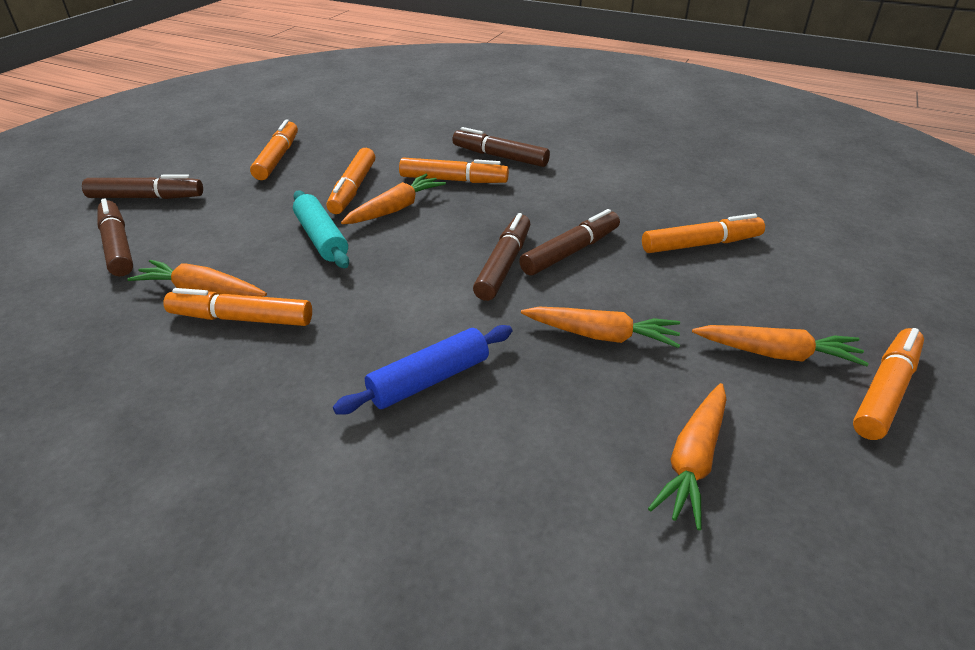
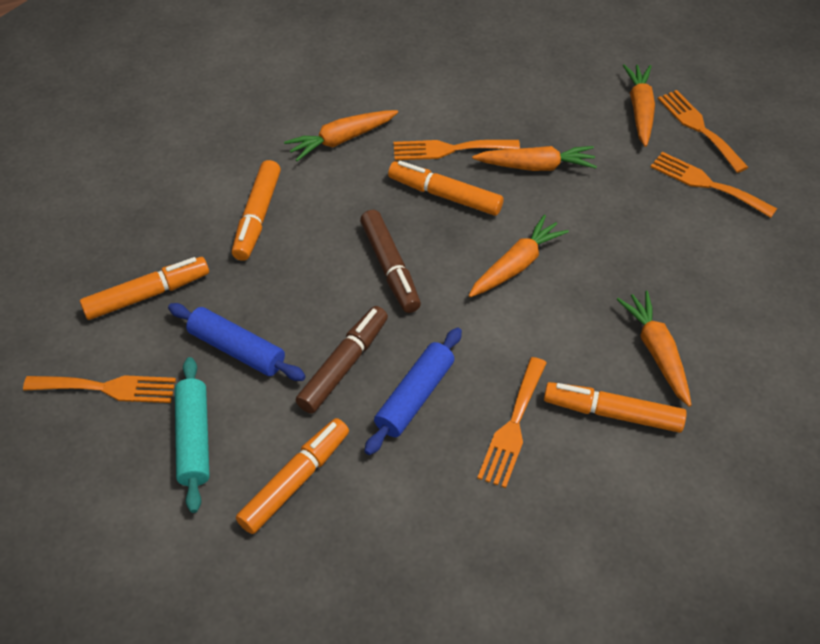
blue rolling pin: 1 -> 2
brown marker: 5 -> 2
orange fork: 0 -> 5
orange marker: 6 -> 5

